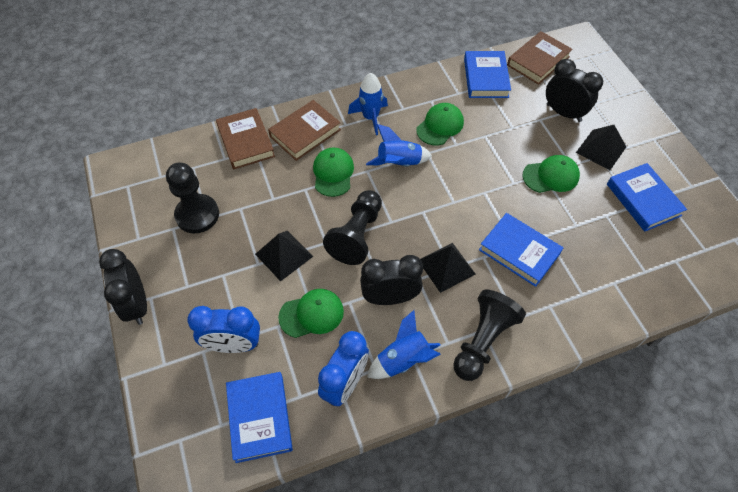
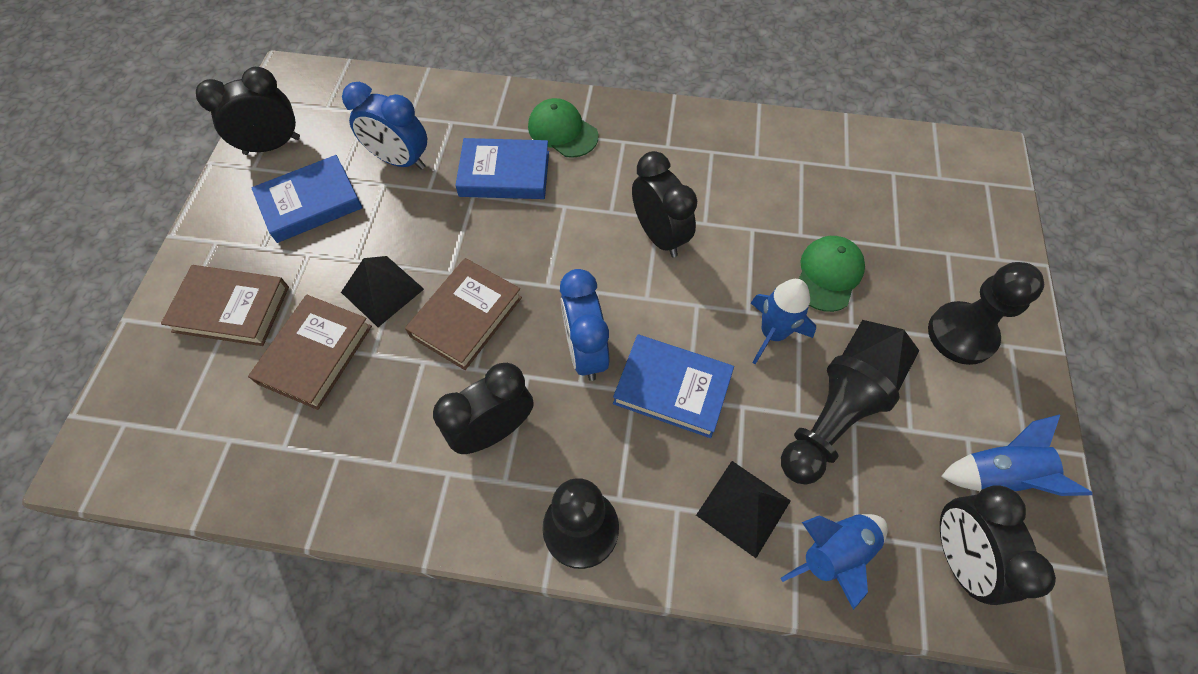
black clock: 3 -> 4
blue book: 4 -> 3
green cap: 4 -> 2

